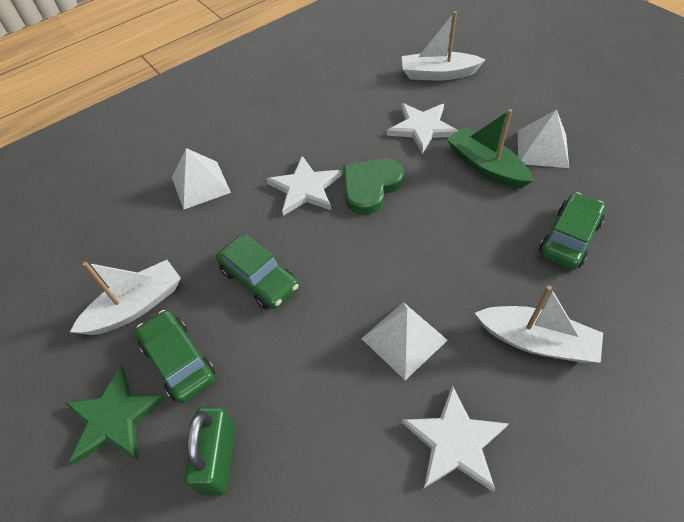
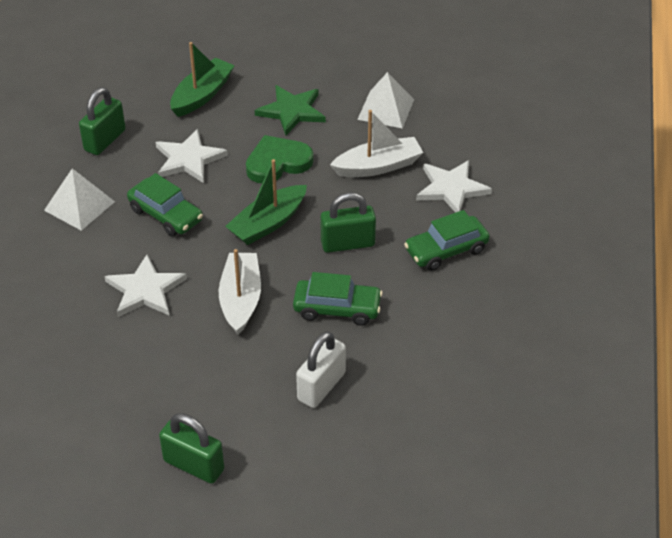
green boat: 1 -> 2
green padlock: 1 -> 3
white boat: 3 -> 2
white padlock: 0 -> 1
white pyramid: 3 -> 2

